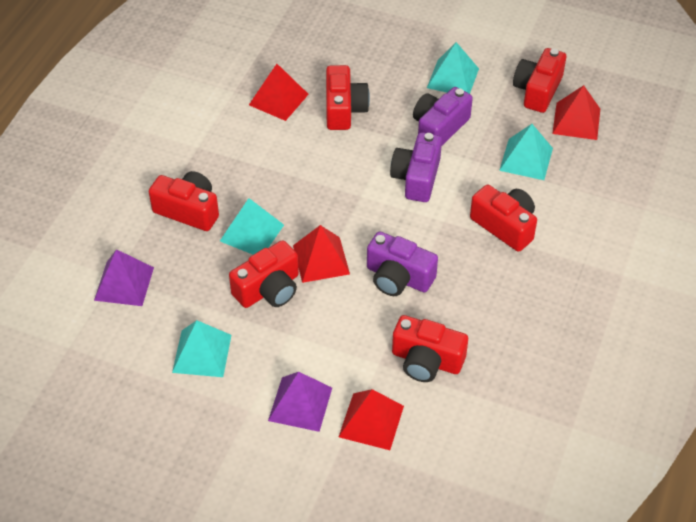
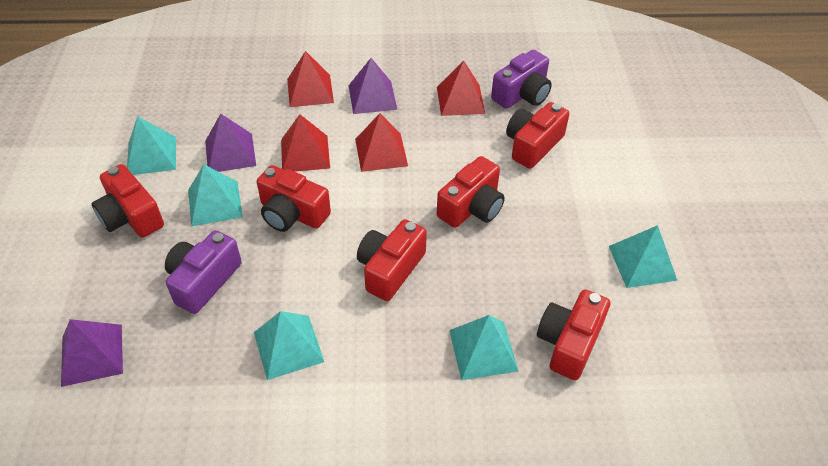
purple camera: 3 -> 2
purple pyramid: 2 -> 3
turquoise pyramid: 4 -> 5

